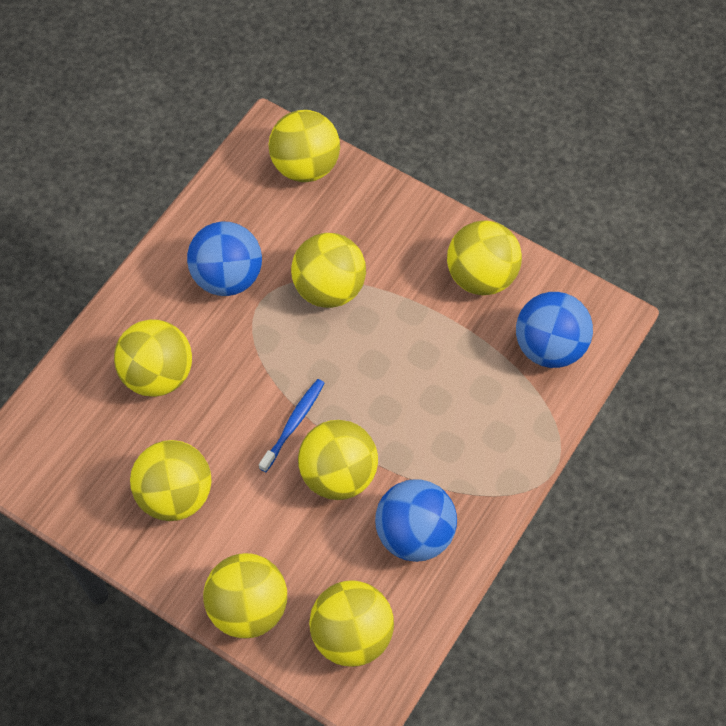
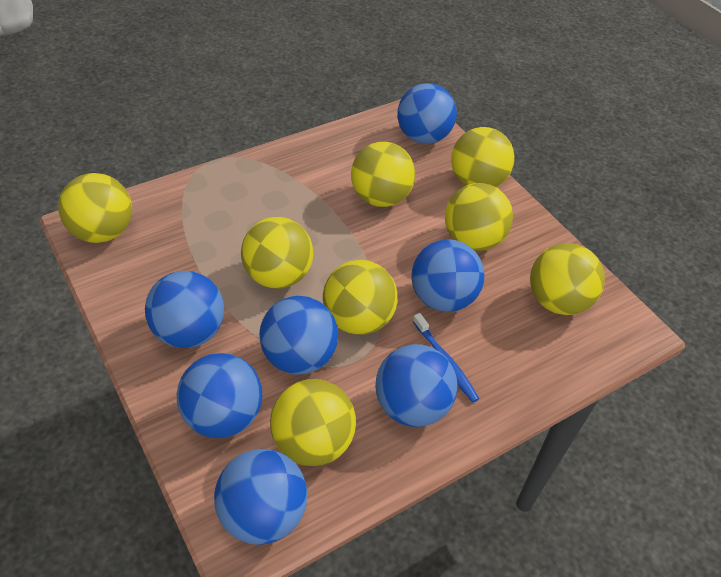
blue ball: 3 -> 7

